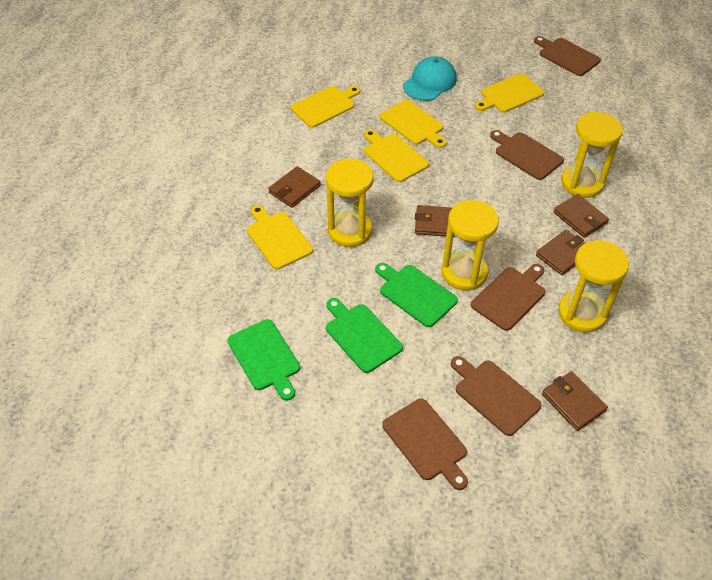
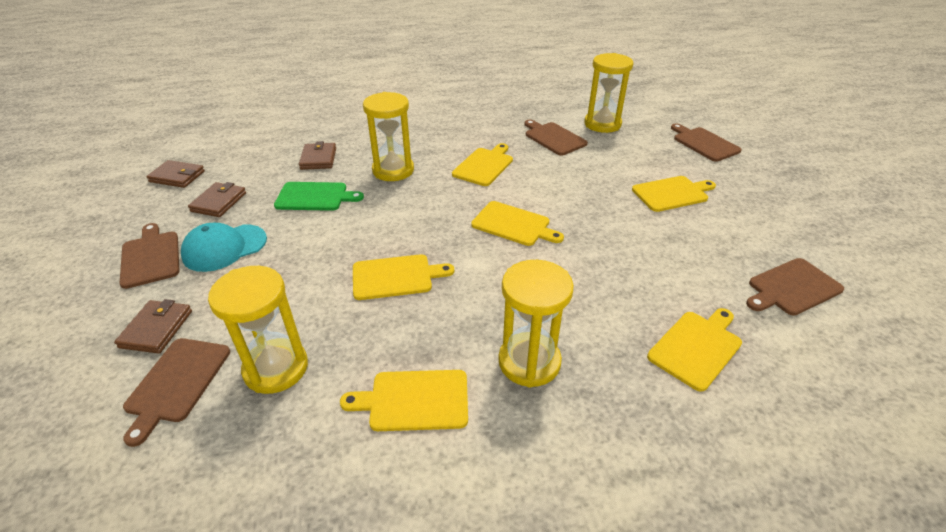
brown wallet: 5 -> 4
green cutting board: 3 -> 1
yellow cutting board: 5 -> 6

